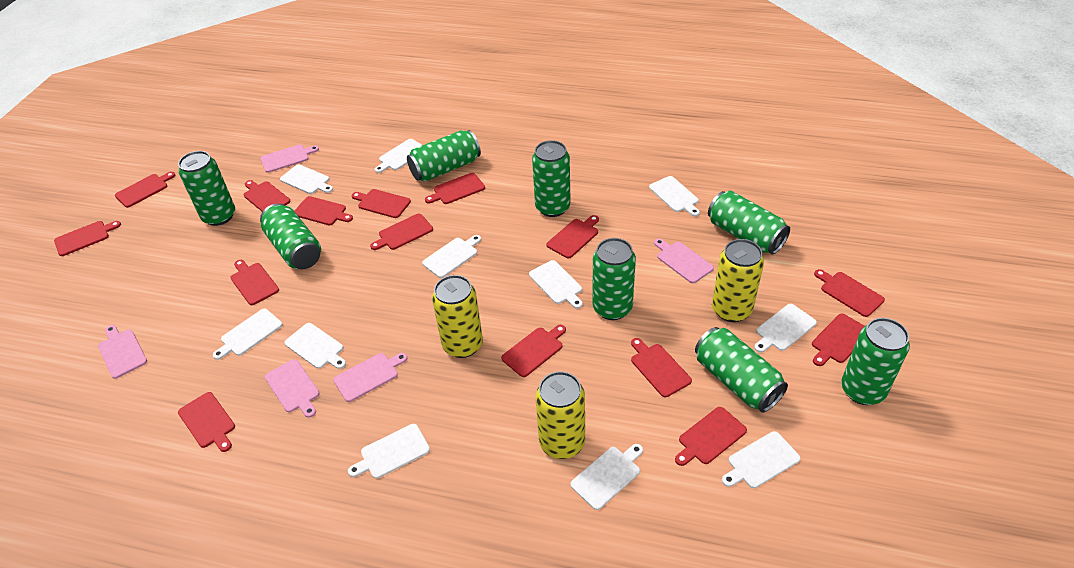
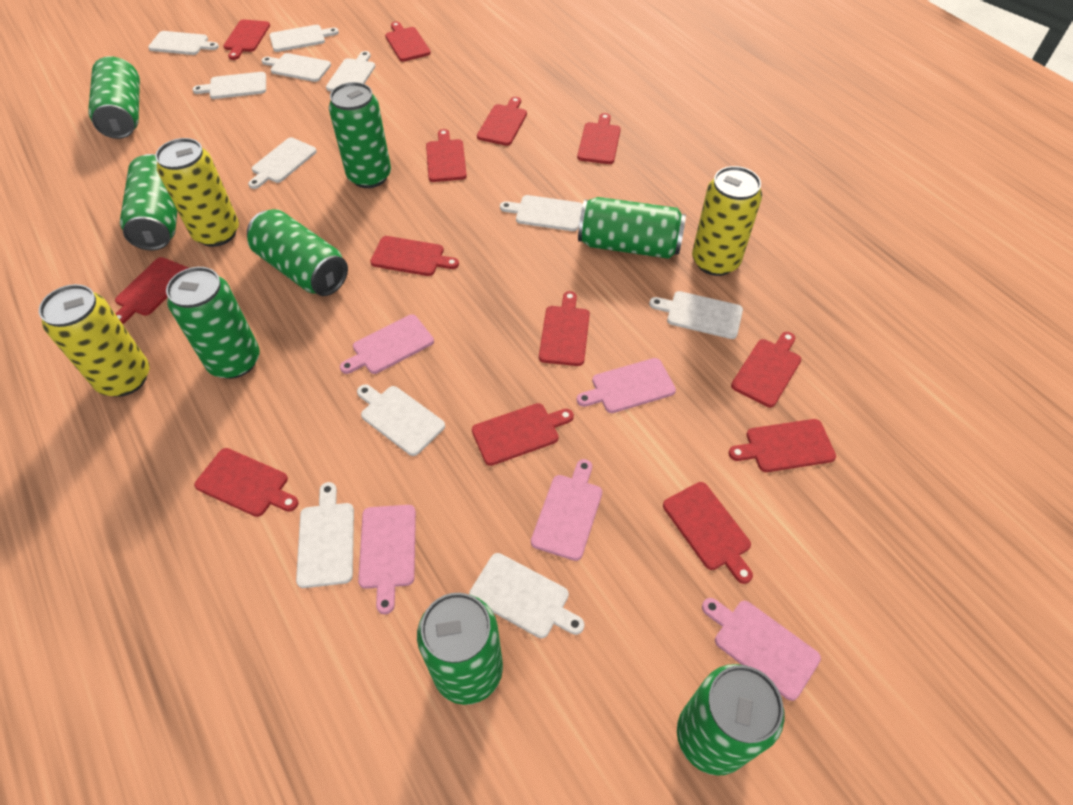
red cutting board: 15 -> 13

